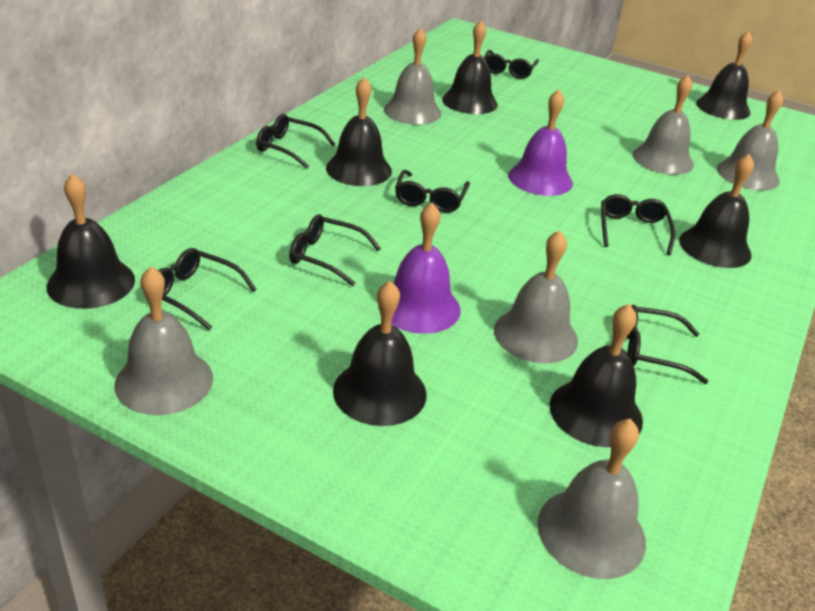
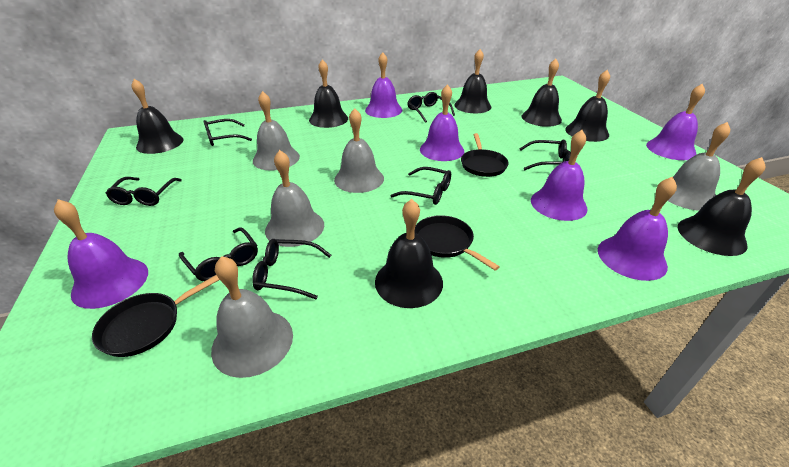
black pan: 0 -> 3
grey bell: 6 -> 5
purple bell: 2 -> 6

